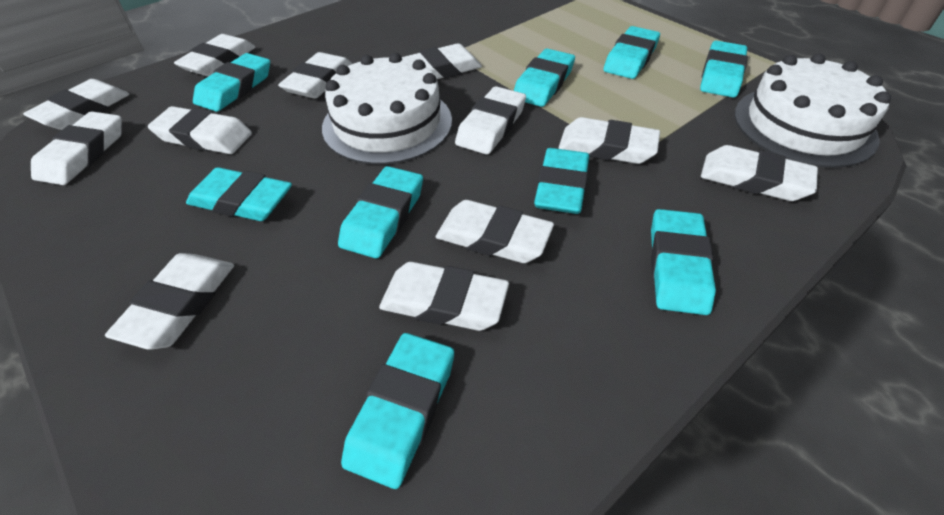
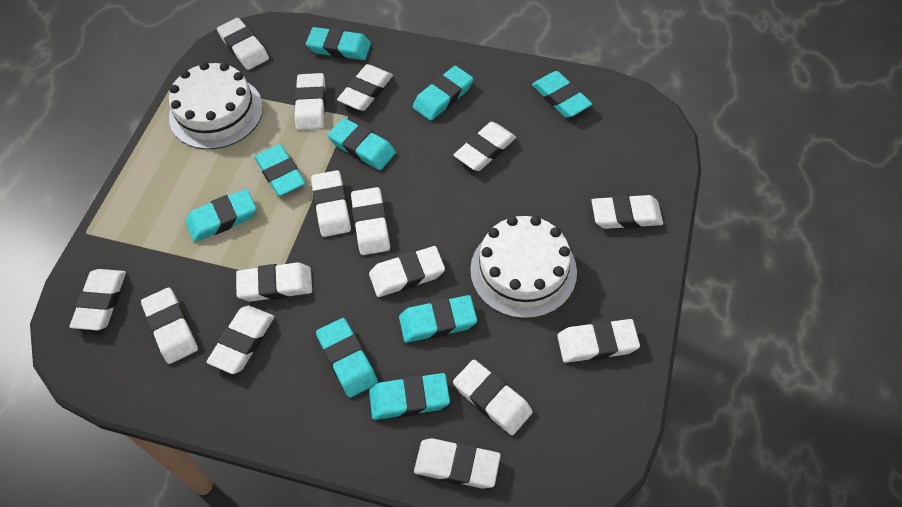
white eraser: 12 -> 15

